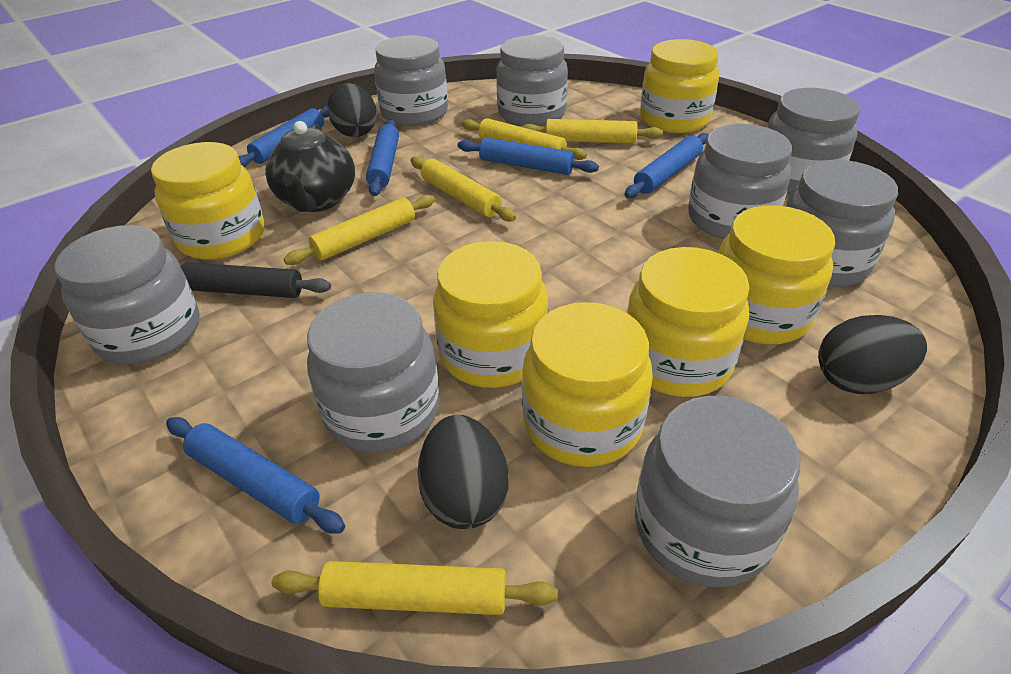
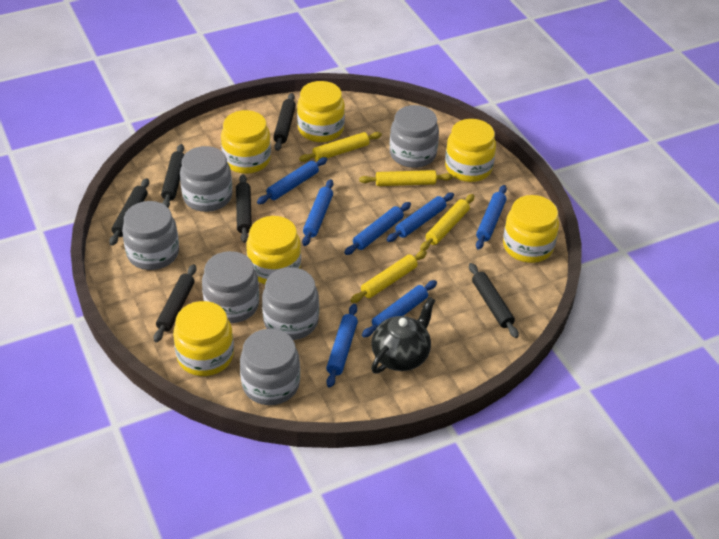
black egg: 3 -> 0
black rolling pin: 1 -> 6
blue rolling pin: 5 -> 7
grey jar: 8 -> 6
yellow rolling pin: 5 -> 4

